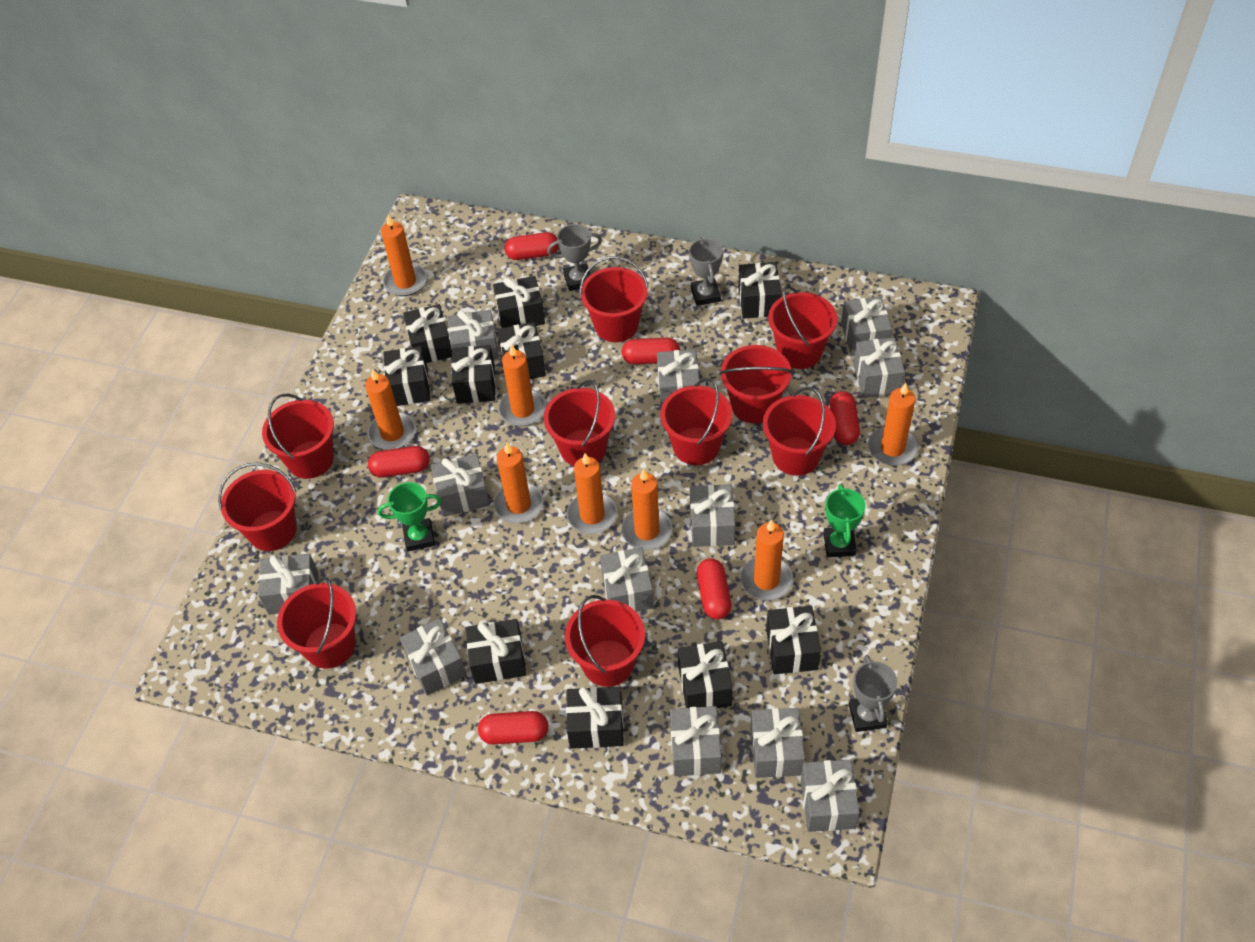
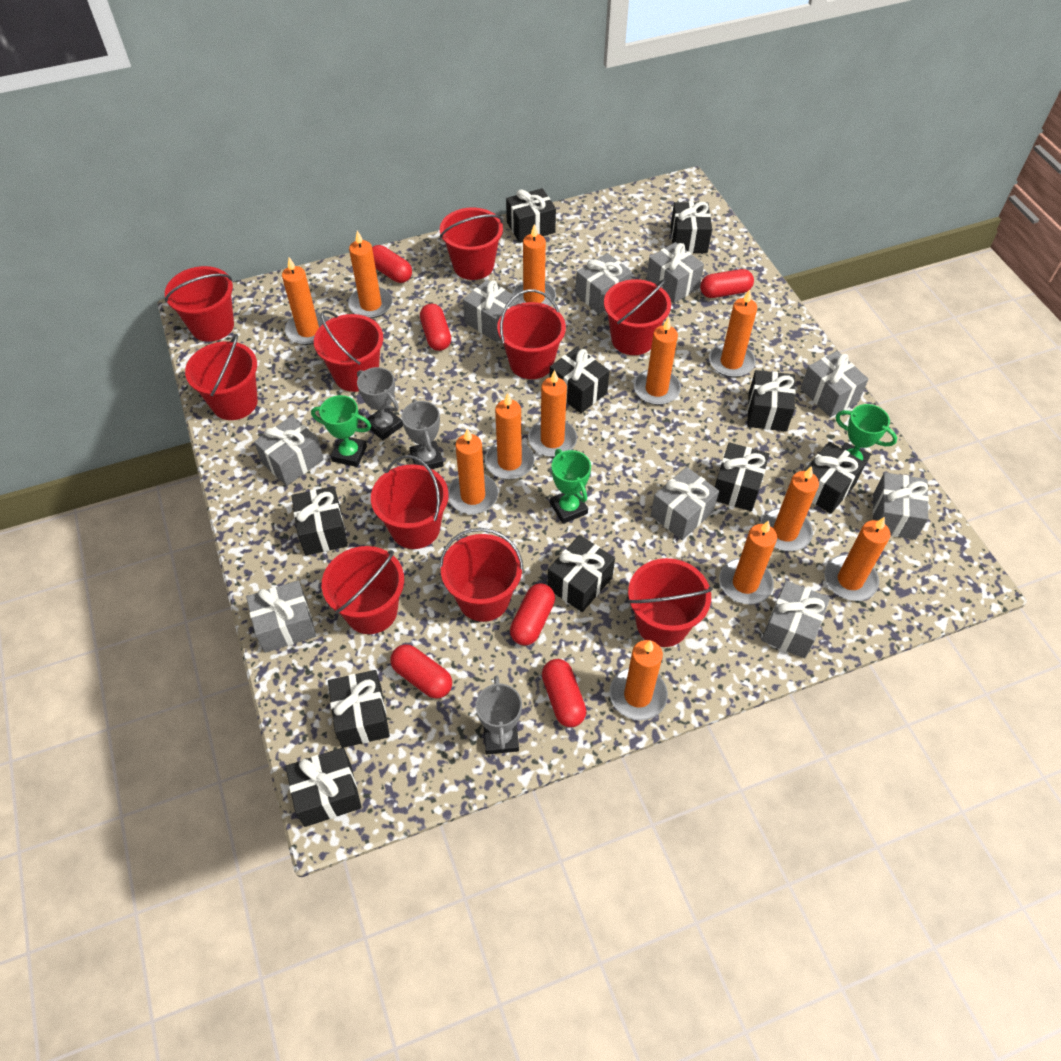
green trophy: 2 -> 3
grey gift: 12 -> 9
orange candle: 8 -> 12

